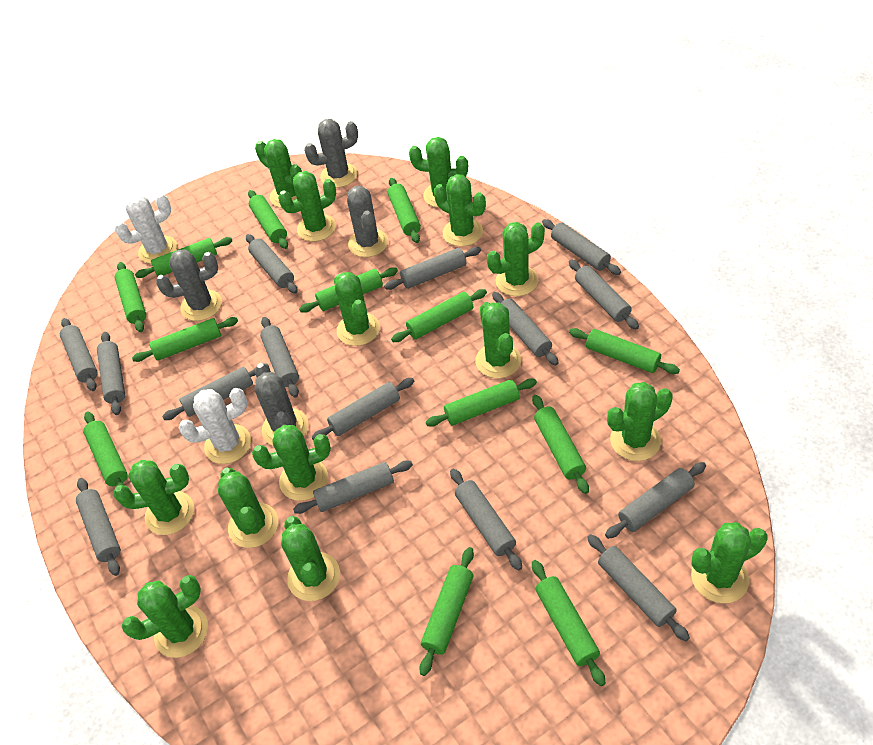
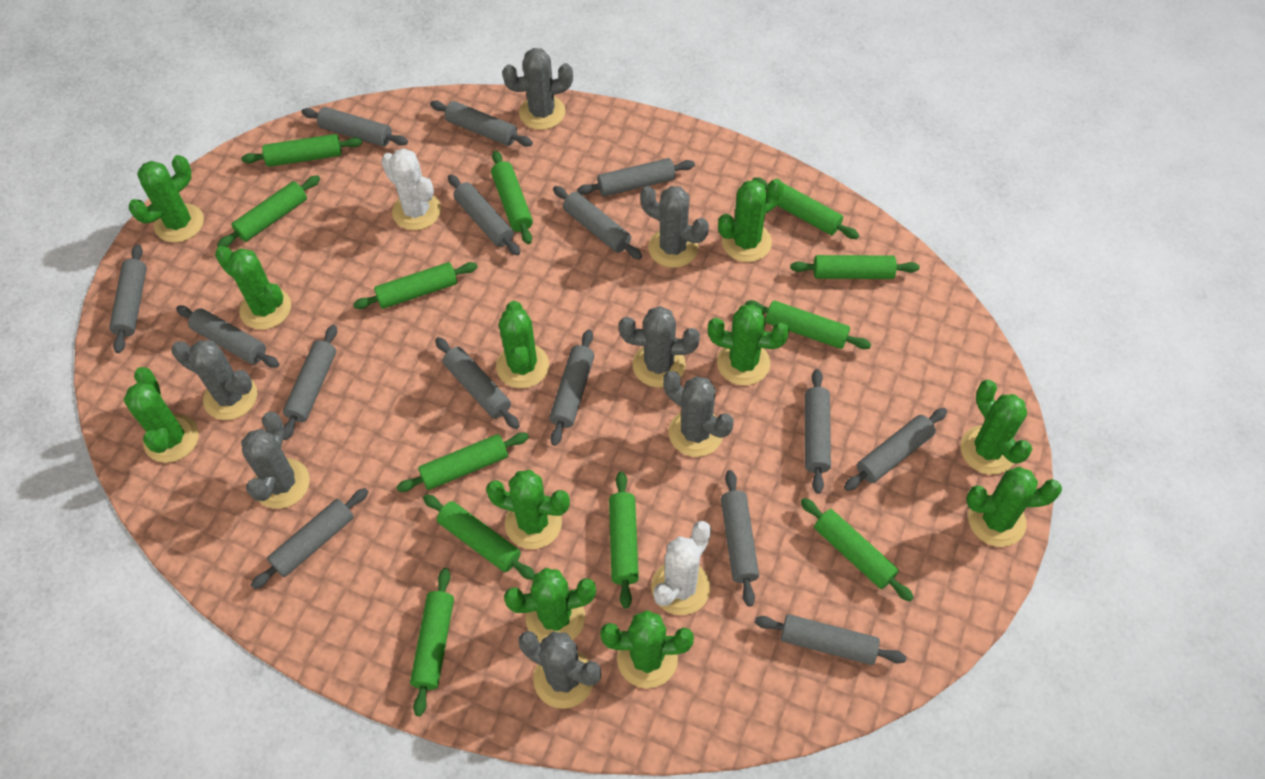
green cactus: 14 -> 11
green rolling pin: 13 -> 12
grey cactus: 4 -> 7

